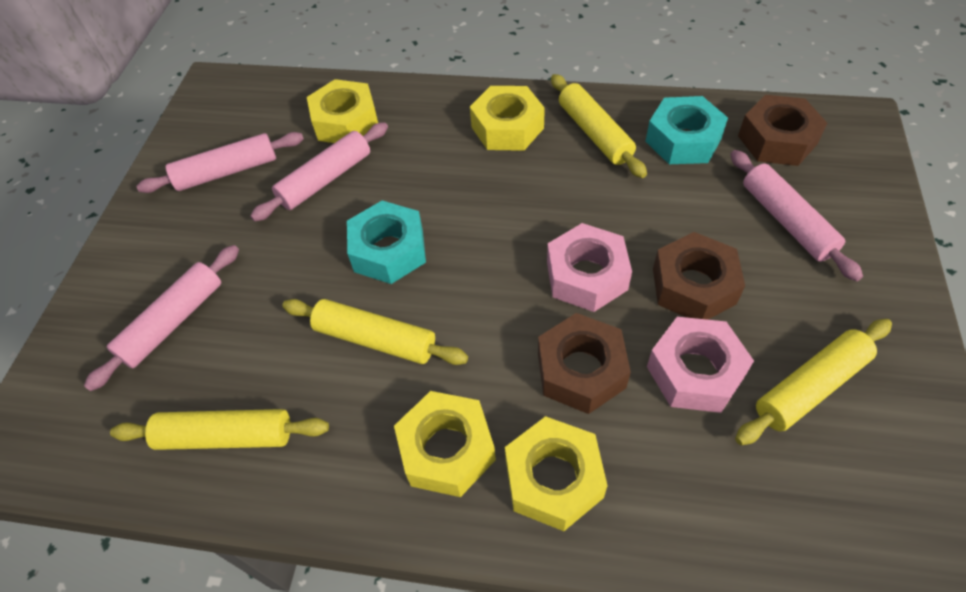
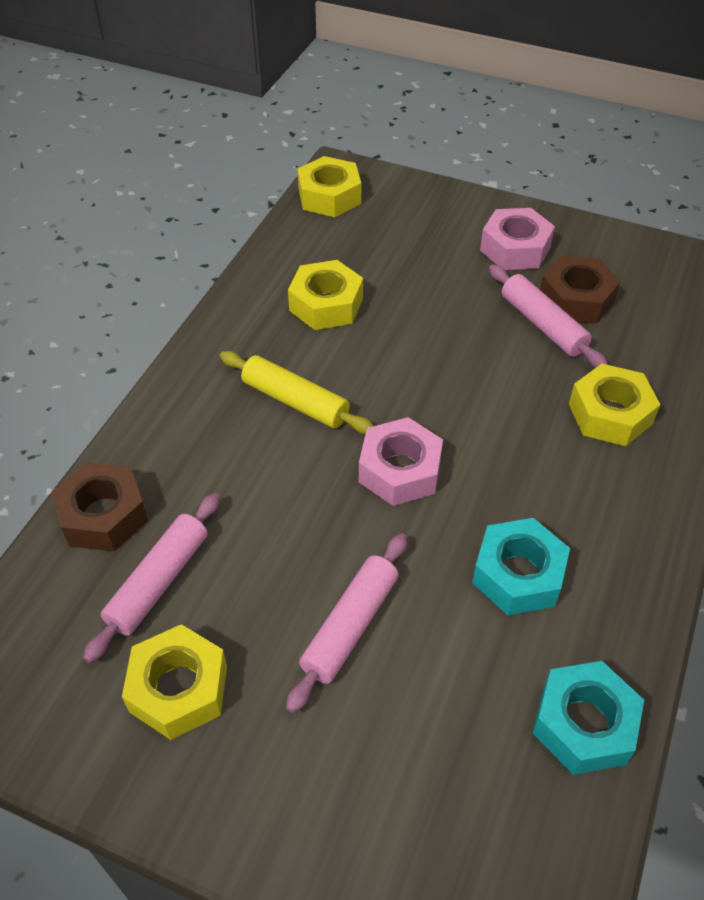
brown nut: 3 -> 2
pink rolling pin: 4 -> 3
yellow rolling pin: 4 -> 1

